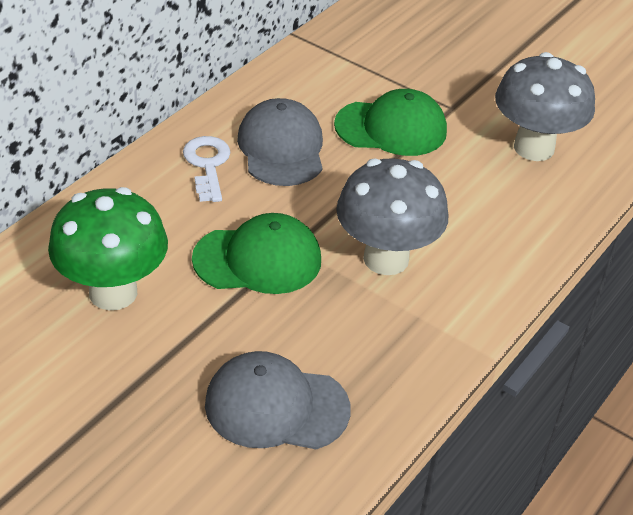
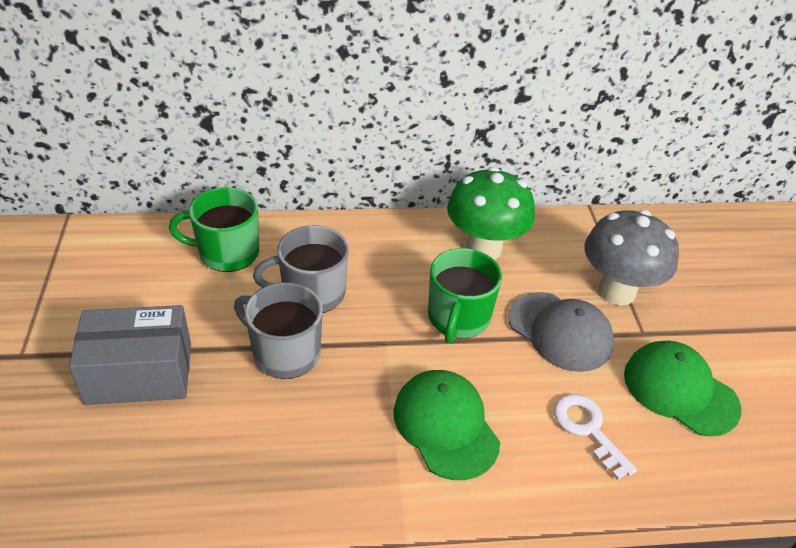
green mug: 0 -> 2
grey box: 0 -> 1
grey cap: 2 -> 1
grey mug: 0 -> 2
grey mushroom: 2 -> 1

